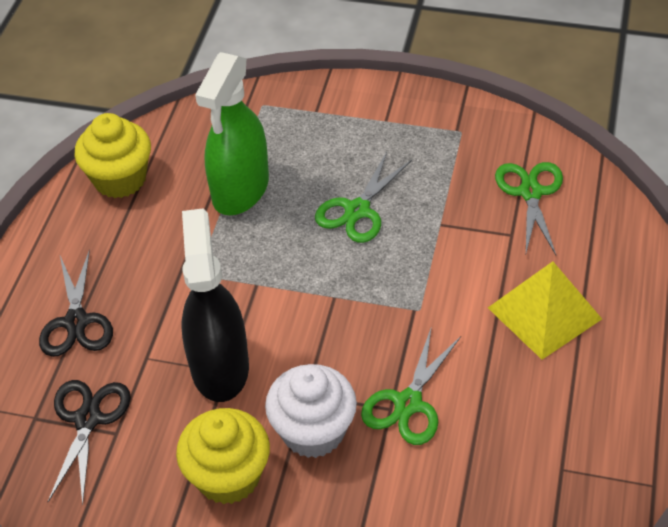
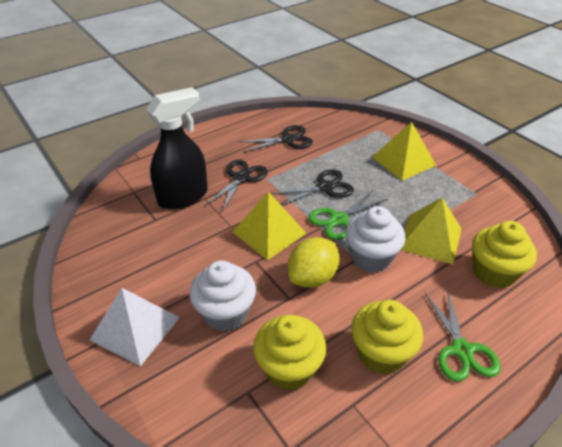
black scissors: 2 -> 3
green scissors: 3 -> 2
green spray bottle: 1 -> 0
white cupcake: 1 -> 2
white pyramid: 0 -> 1
yellow cupcake: 2 -> 3
yellow lemon: 0 -> 1
yellow pyramid: 1 -> 3

